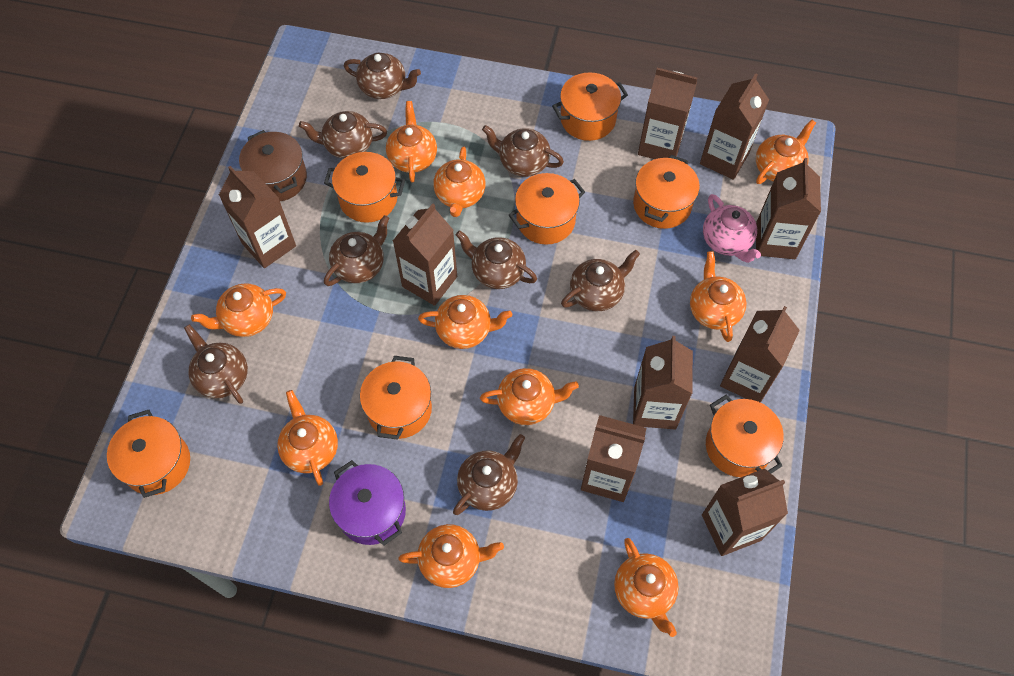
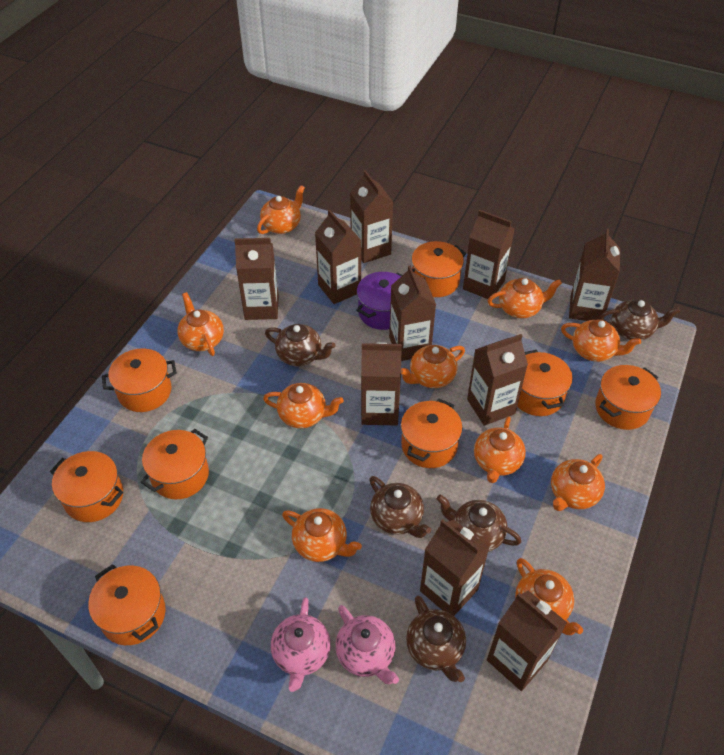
brown carton: 9 -> 10
brown pot: 1 -> 0
brown teapot: 8 -> 5
orange pot: 7 -> 8
pink teapot: 1 -> 2

